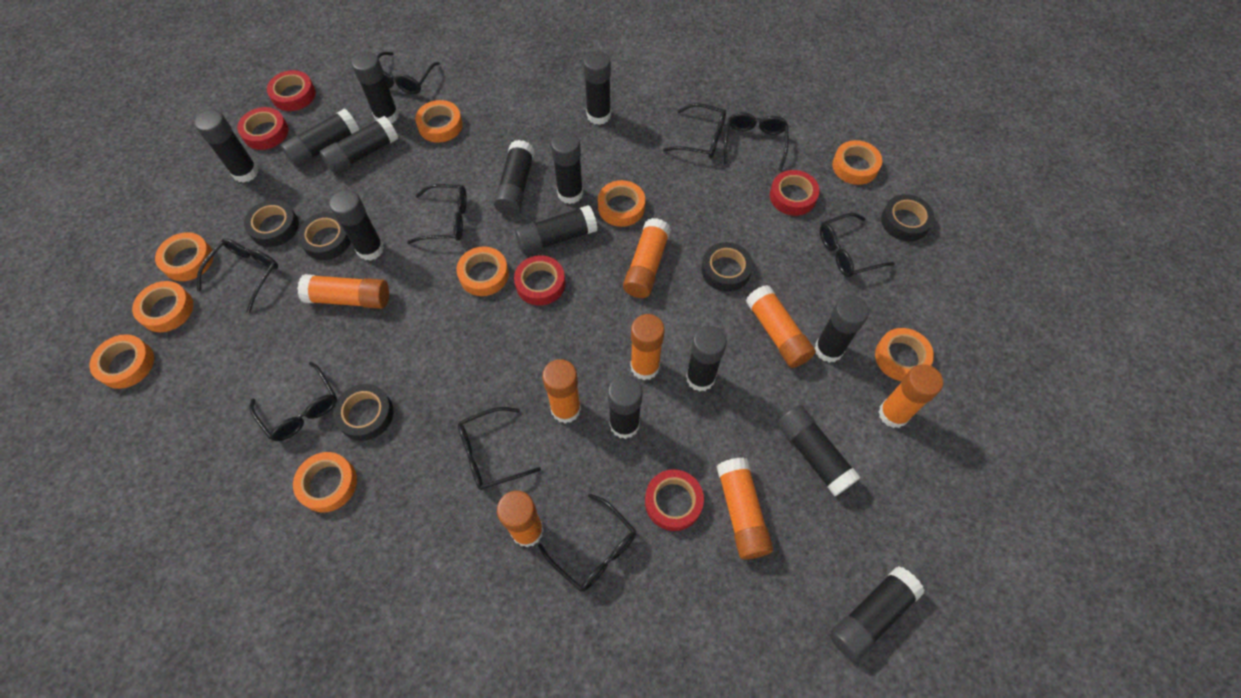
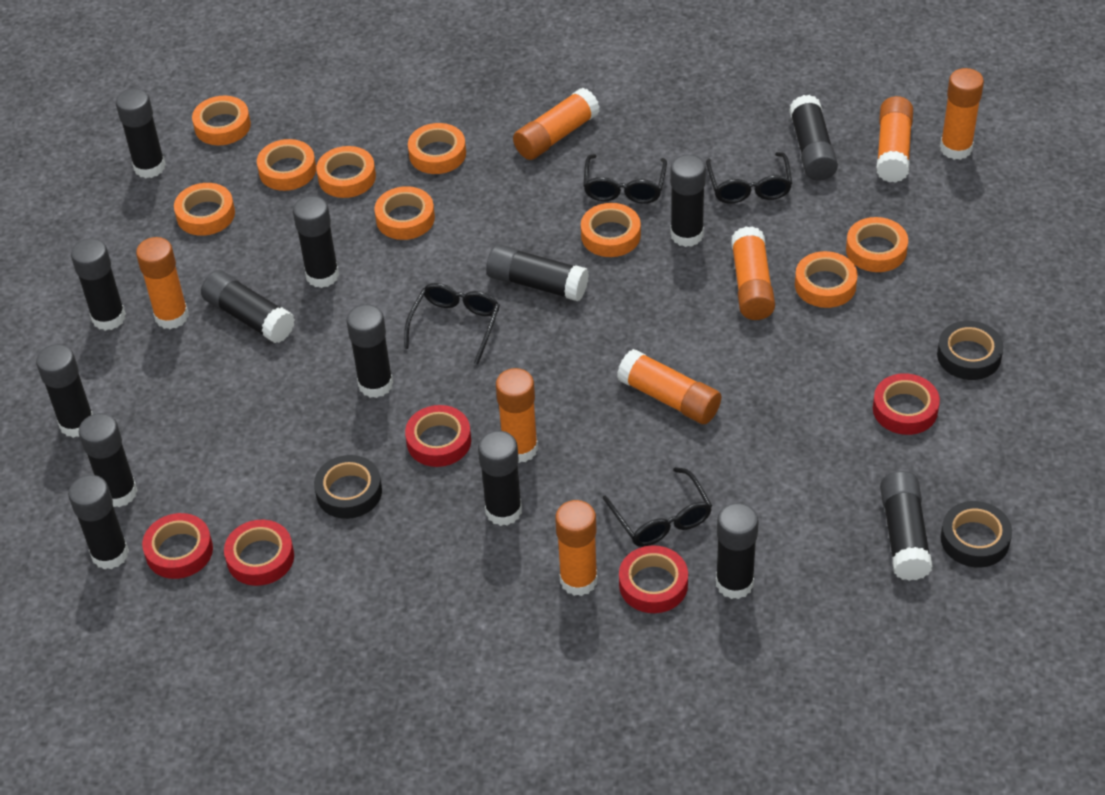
black glasses: 9 -> 4
black tape: 5 -> 3

